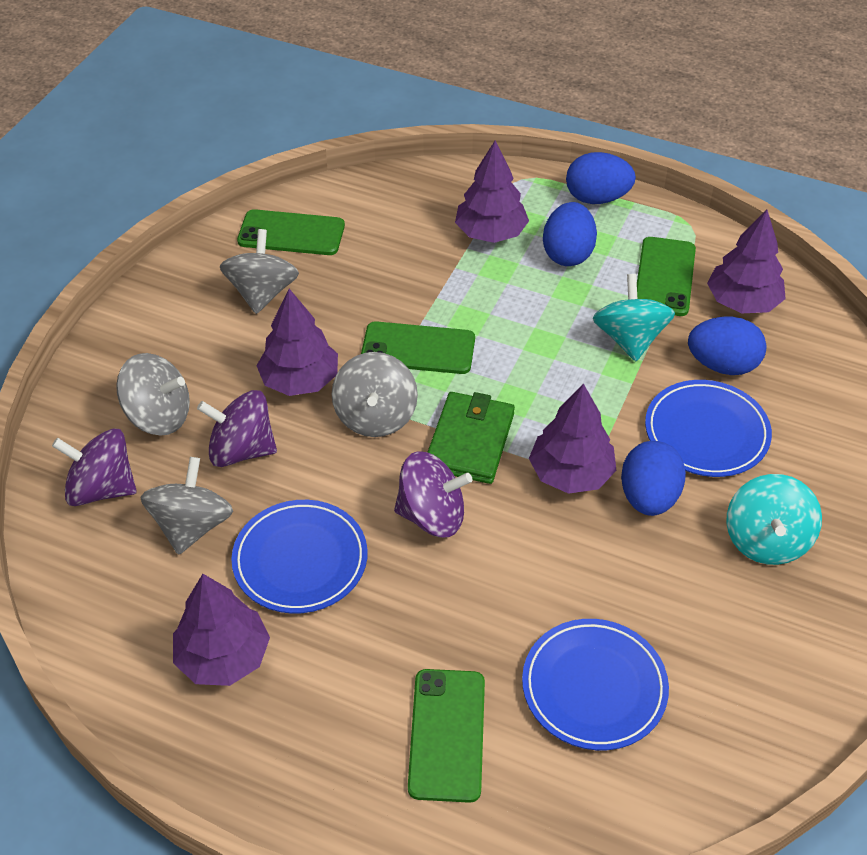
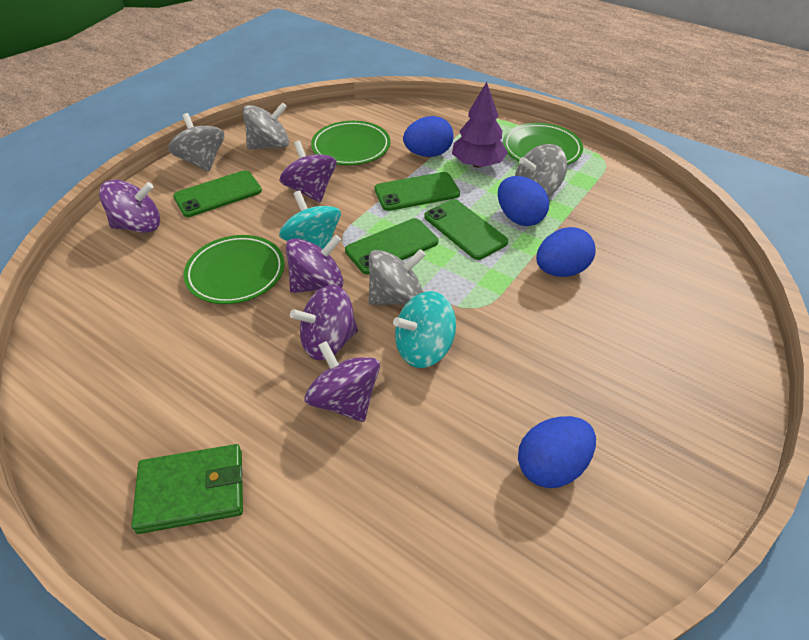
blue plate: 3 -> 0
green plate: 0 -> 3
purple spinning top: 3 -> 5
purple tree: 5 -> 1

